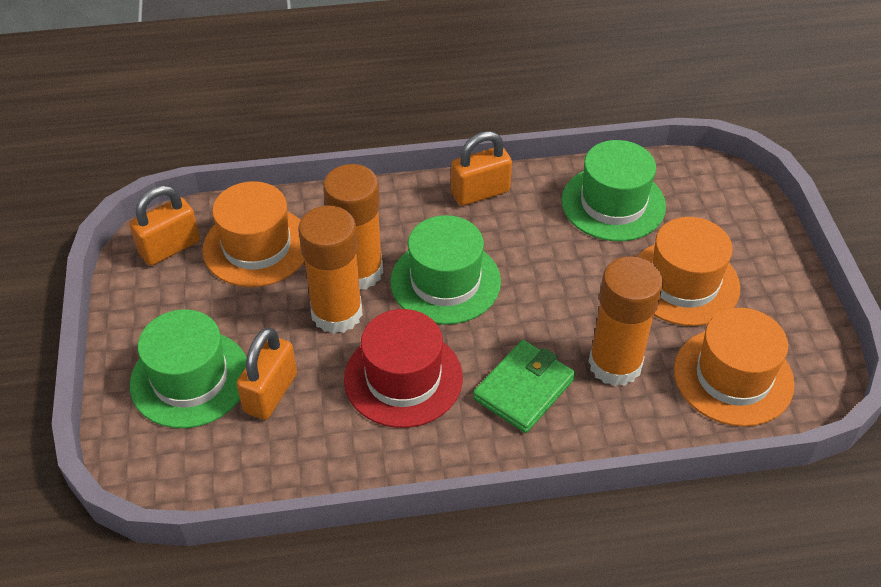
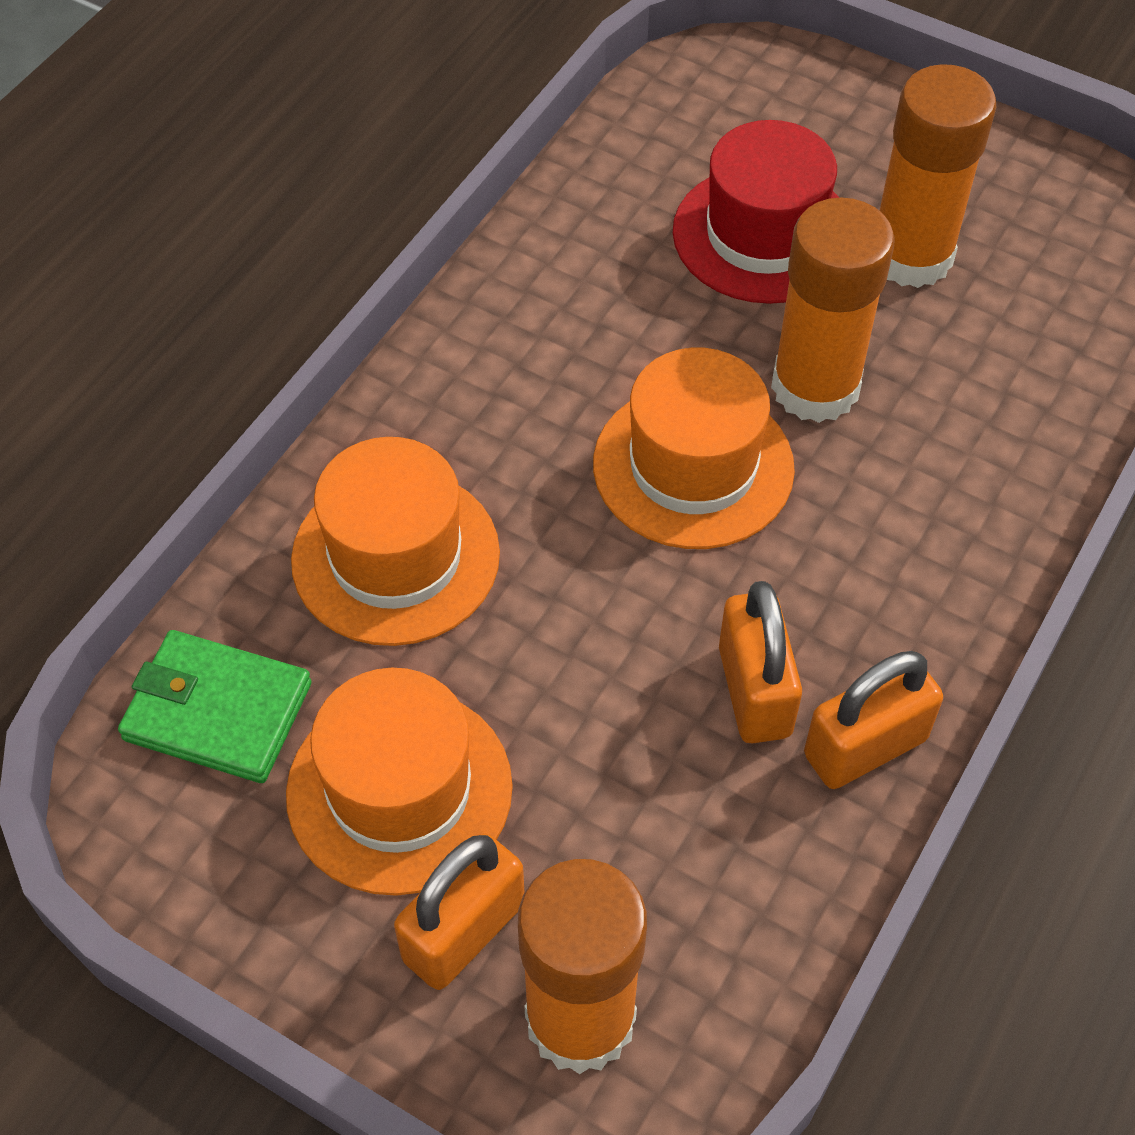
green hat: 3 -> 0

